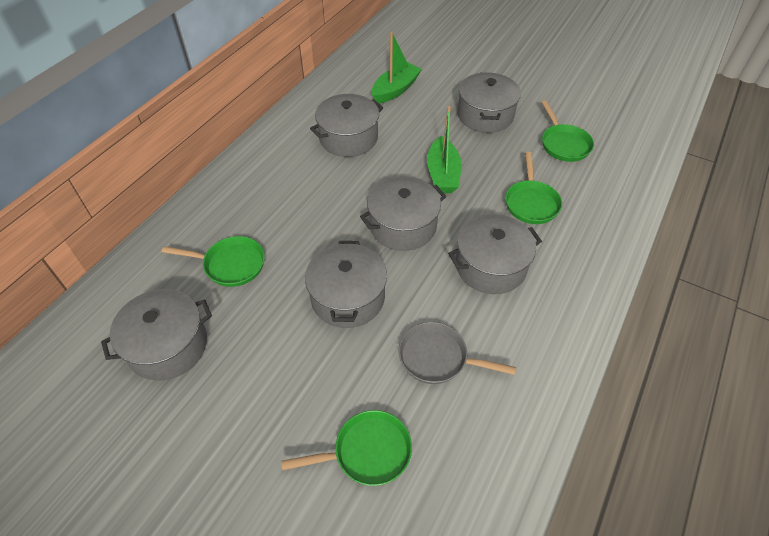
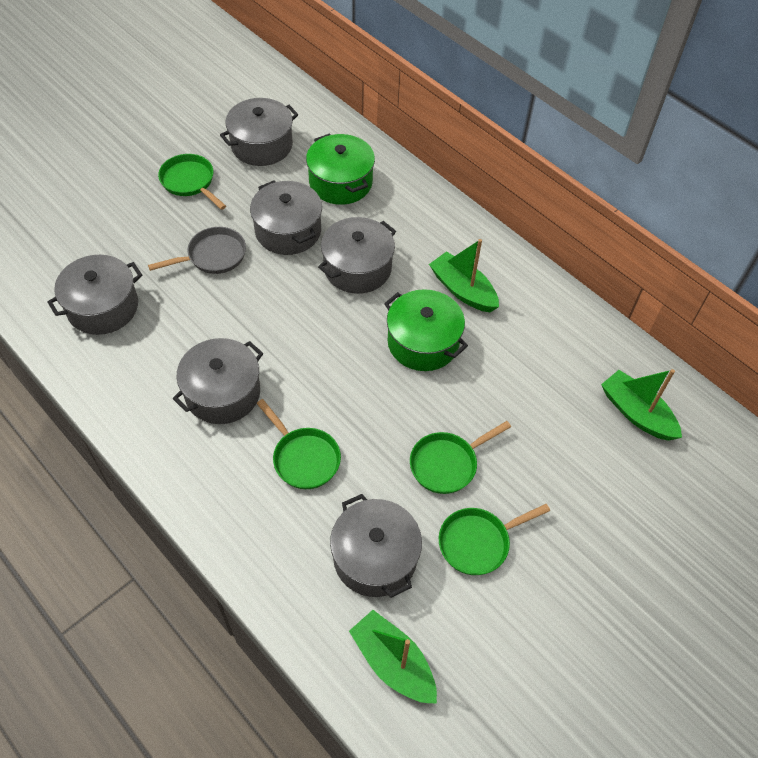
green boat: 2 -> 3
green pot: 0 -> 2

